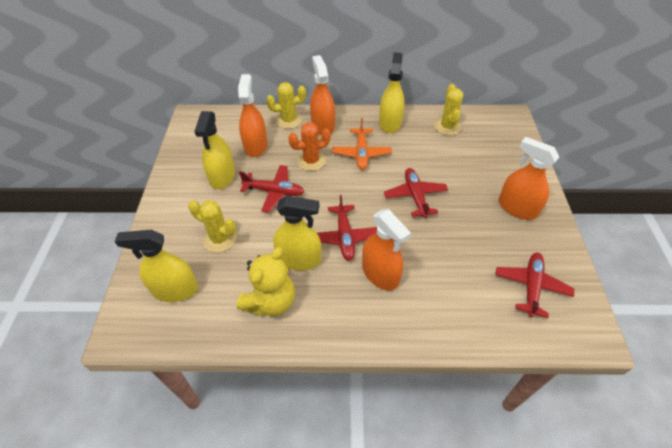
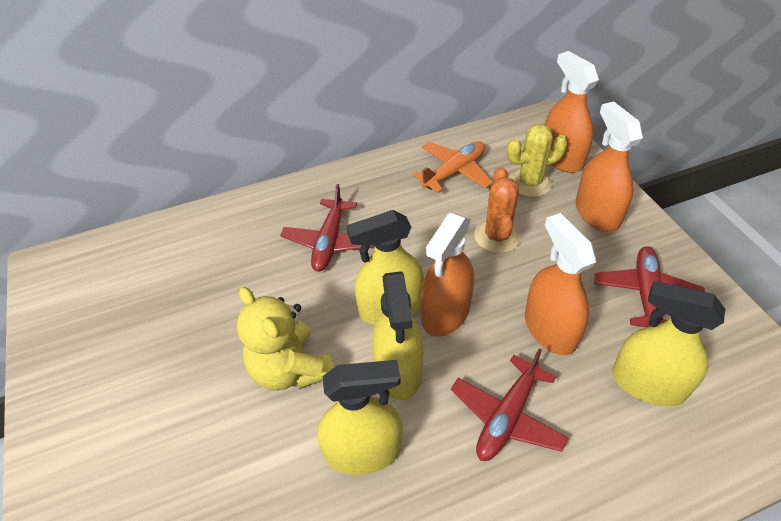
red plane: 4 -> 3
yellow cactus: 3 -> 1

